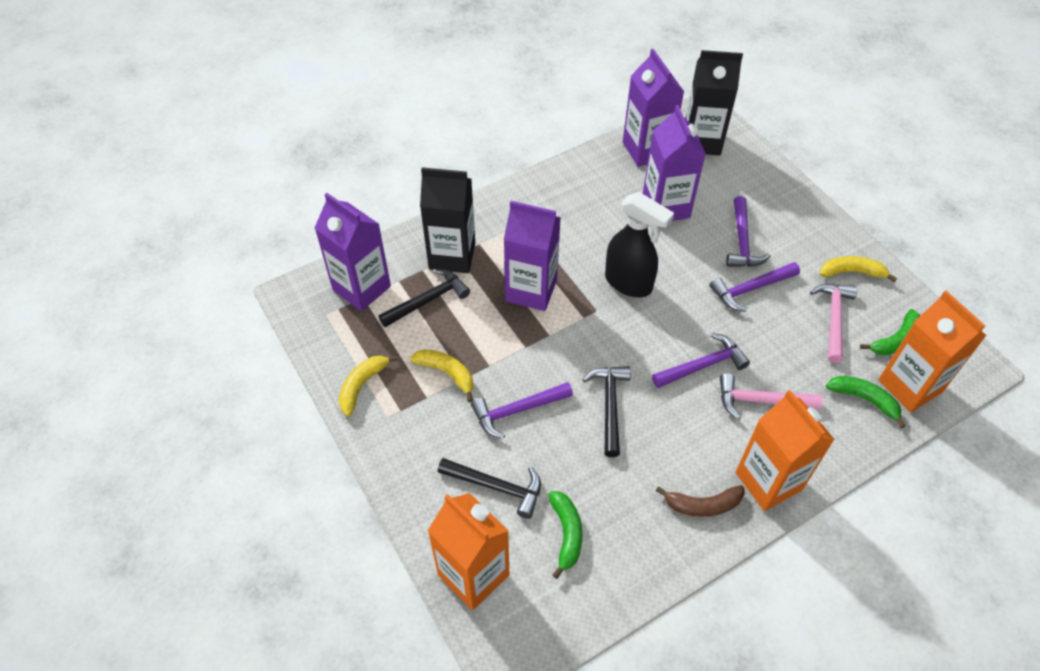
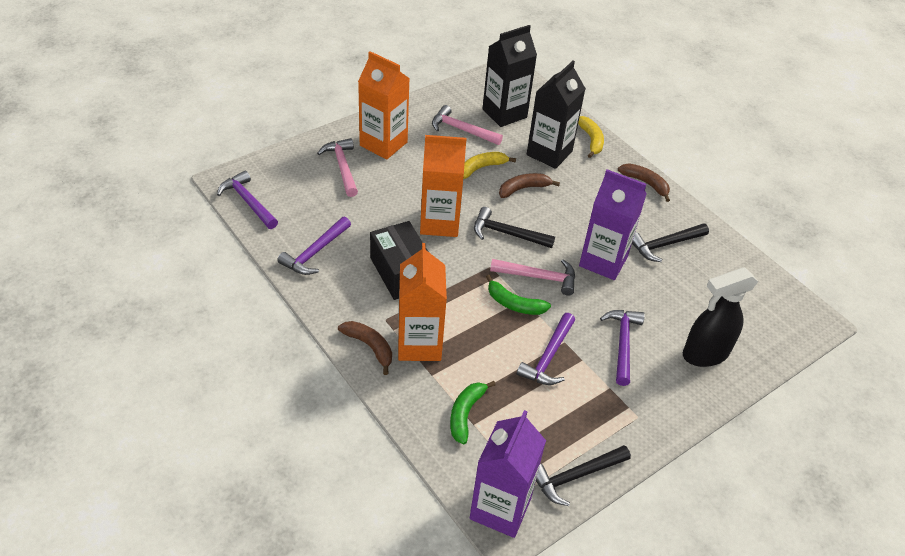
black box: 0 -> 1
brown banana: 1 -> 3
green banana: 3 -> 2
pink hammer: 2 -> 3
purple carton: 4 -> 2
yellow banana: 3 -> 2

